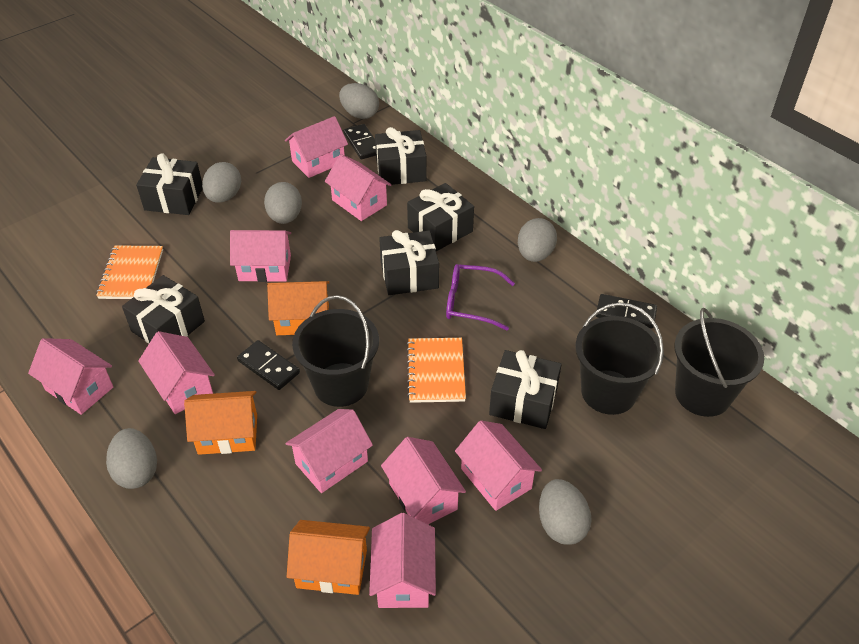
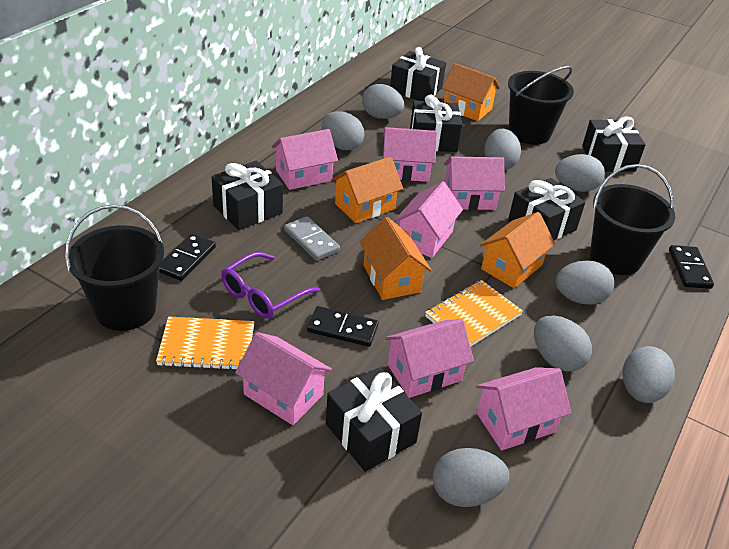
grey domino: 0 -> 1
grey egg: 6 -> 8
orange house: 3 -> 4
pink house: 9 -> 7

